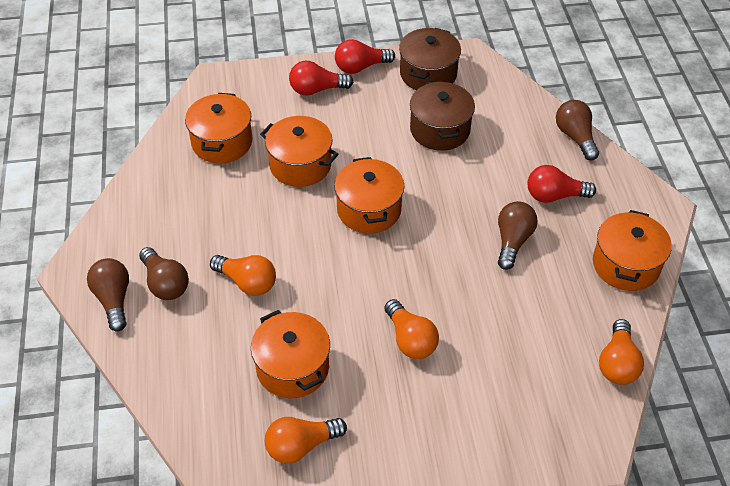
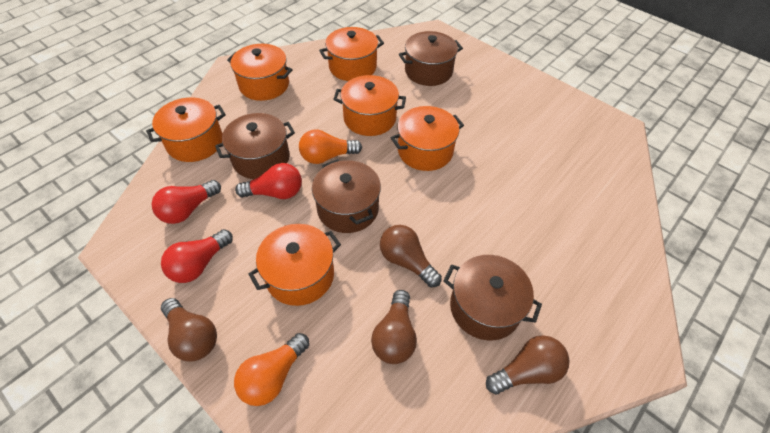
brown pot: 2 -> 4
orange light bulb: 4 -> 2
orange pot: 5 -> 6

